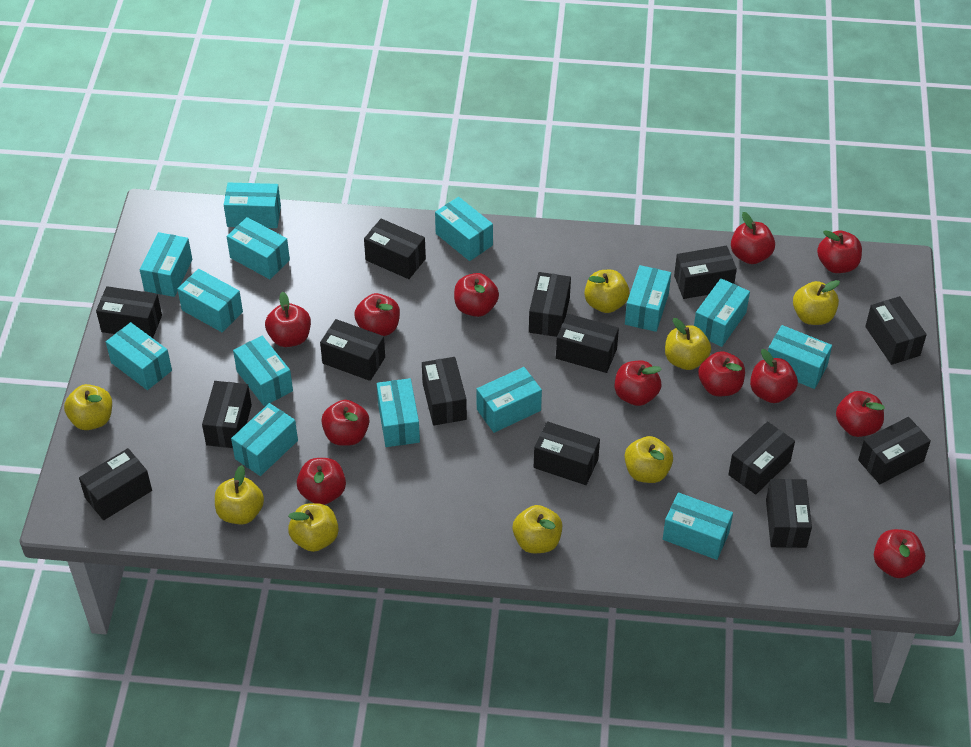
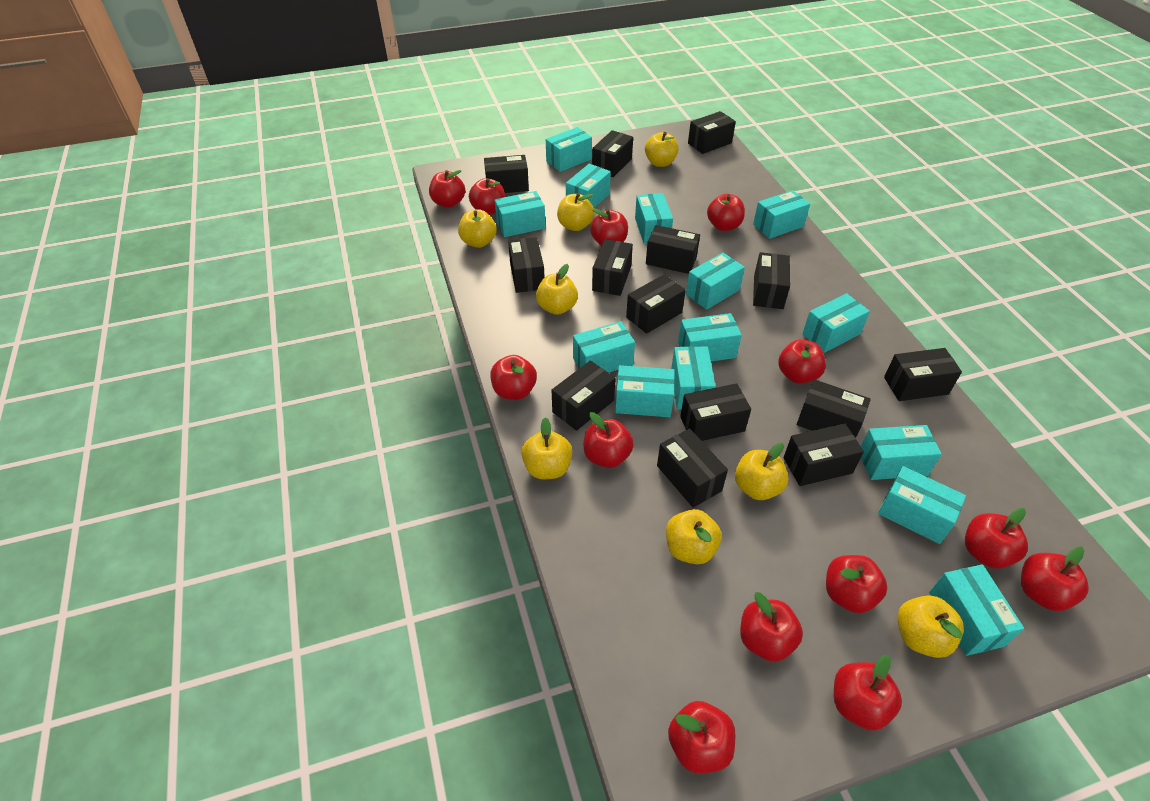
red apple: 12 -> 13

